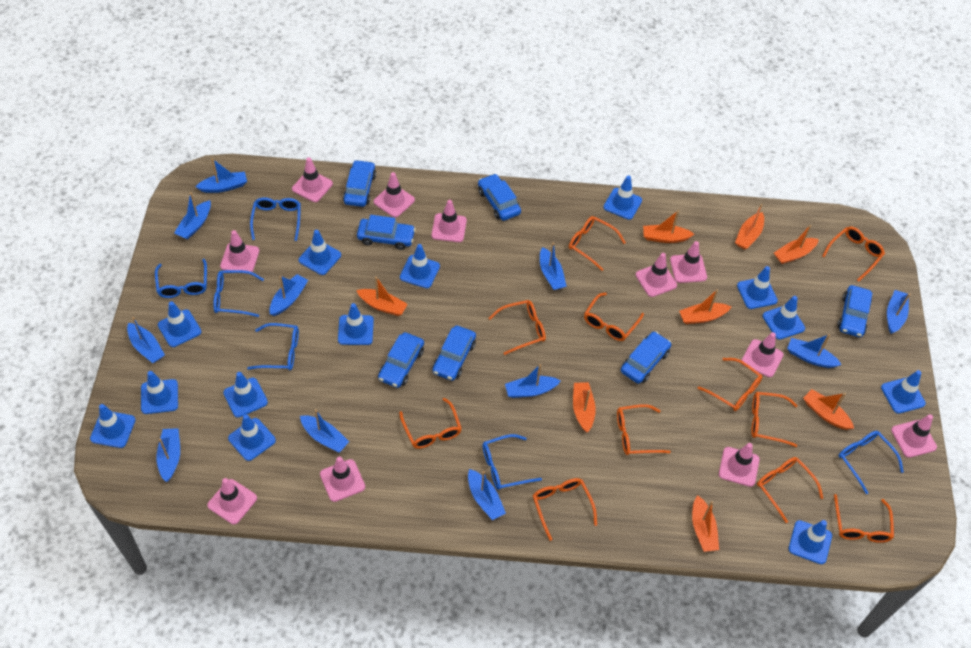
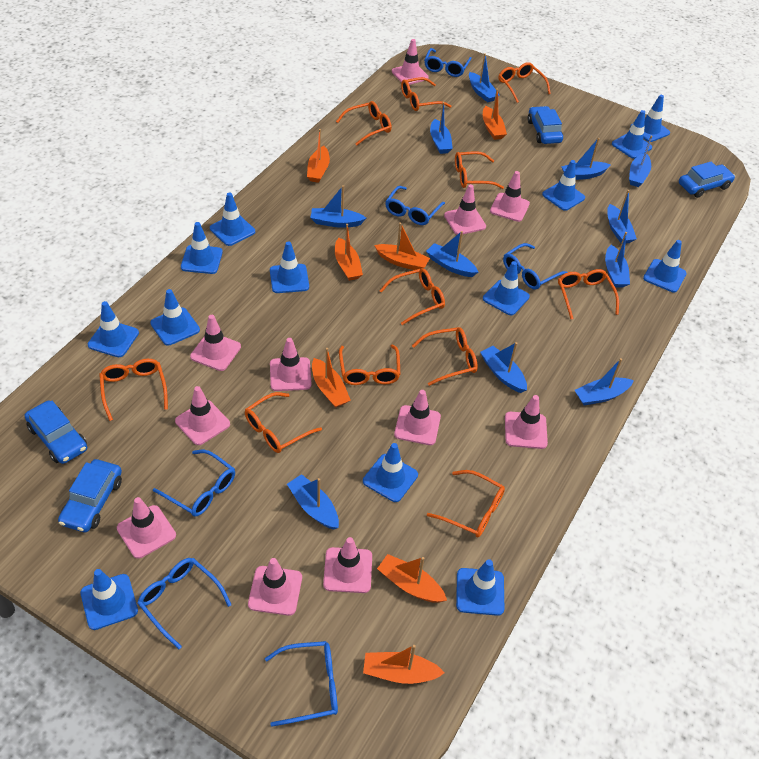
blue car: 7 -> 4
orange boat: 8 -> 7

